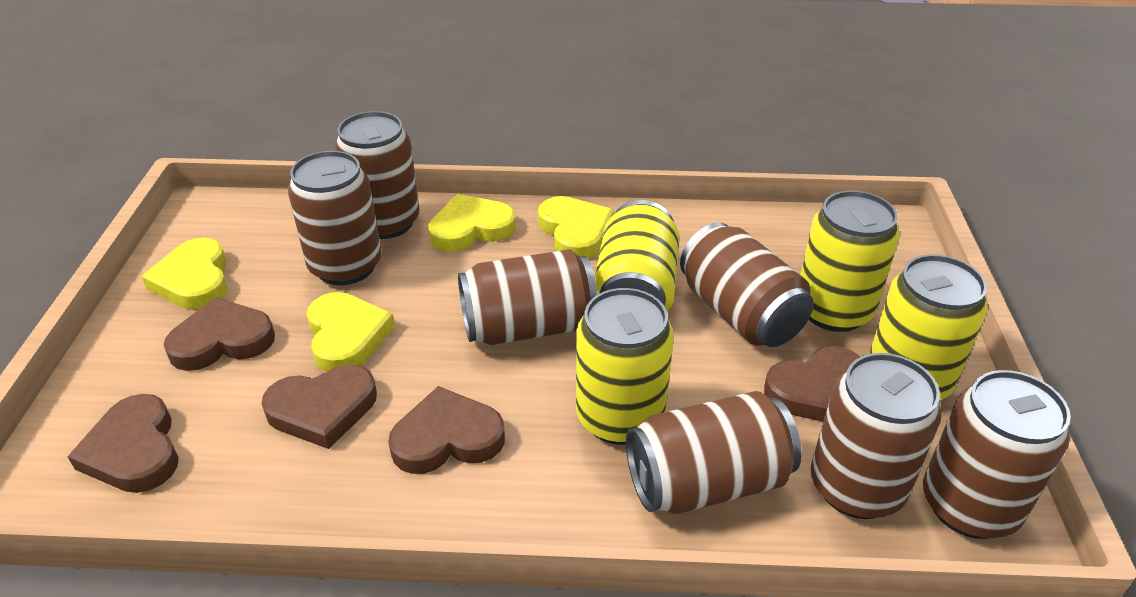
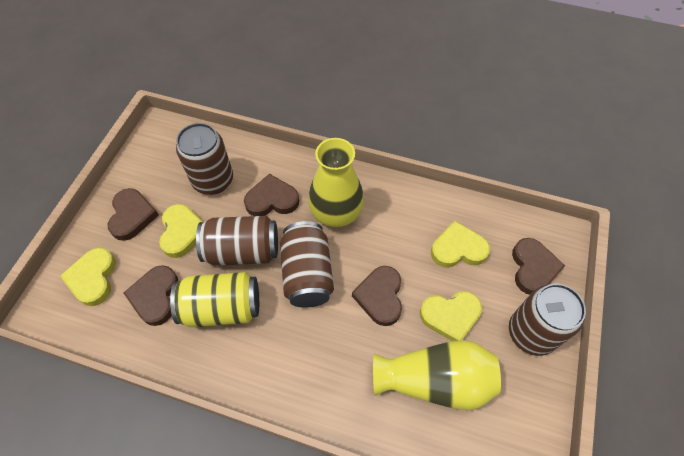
brown can: 7 -> 4
yellow can: 4 -> 1
yellow vase: 0 -> 2

